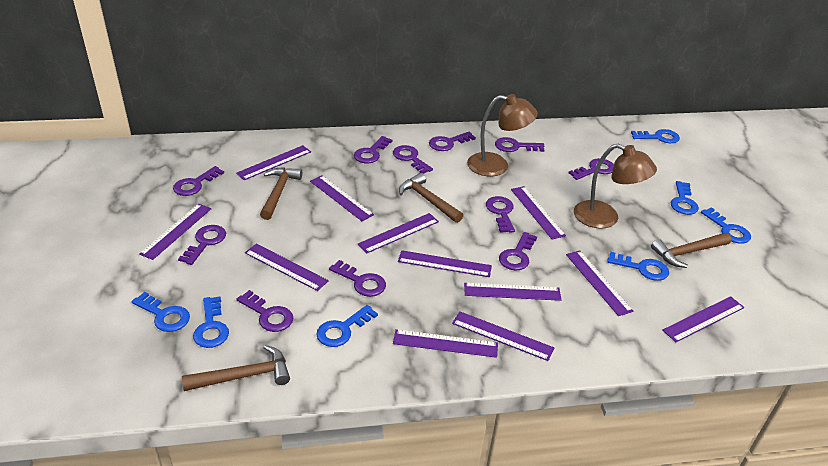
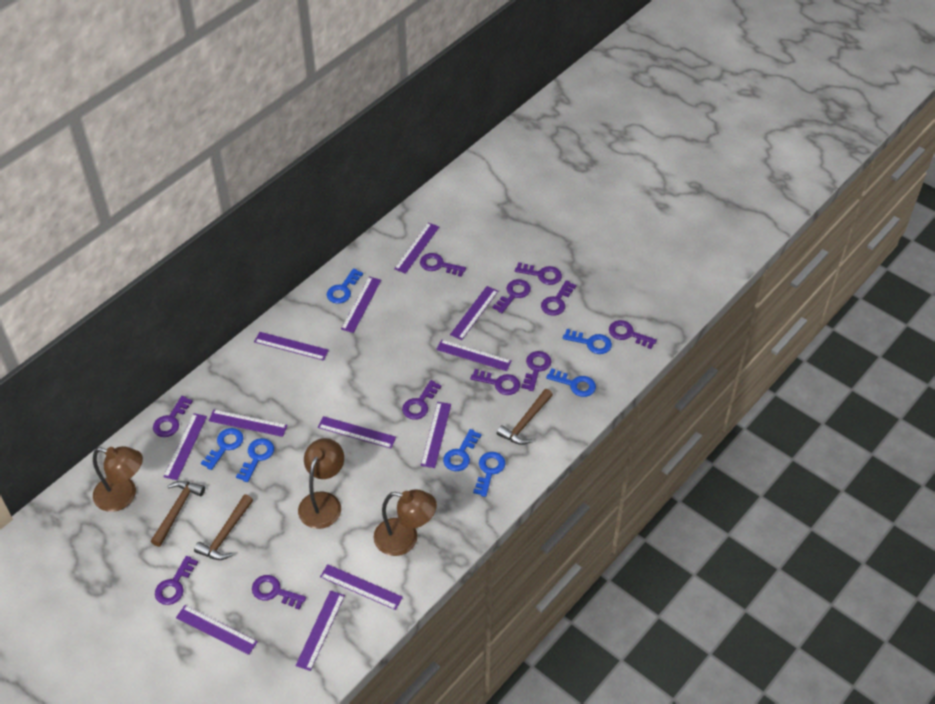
brown hammer: 4 -> 3
brown lamp: 2 -> 3

